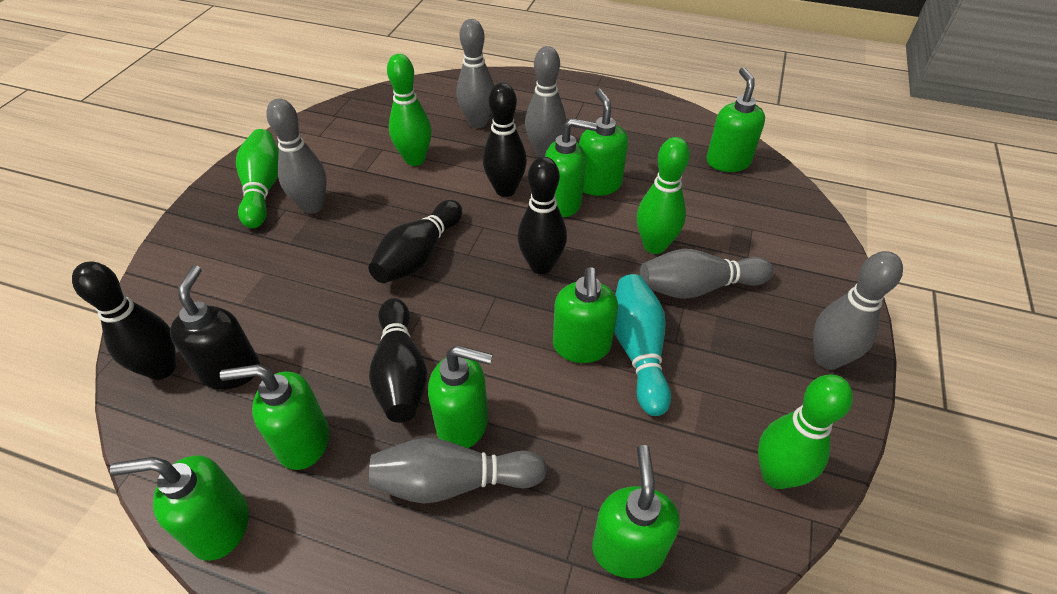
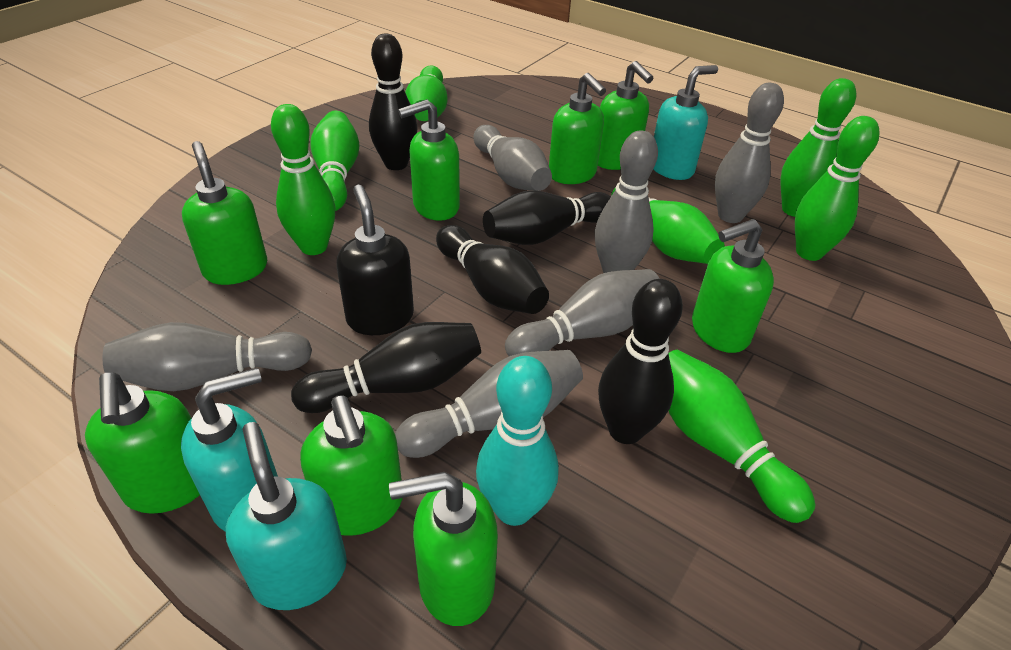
green bowling pin: 4 -> 7
turquoise soap dispenser: 0 -> 3

